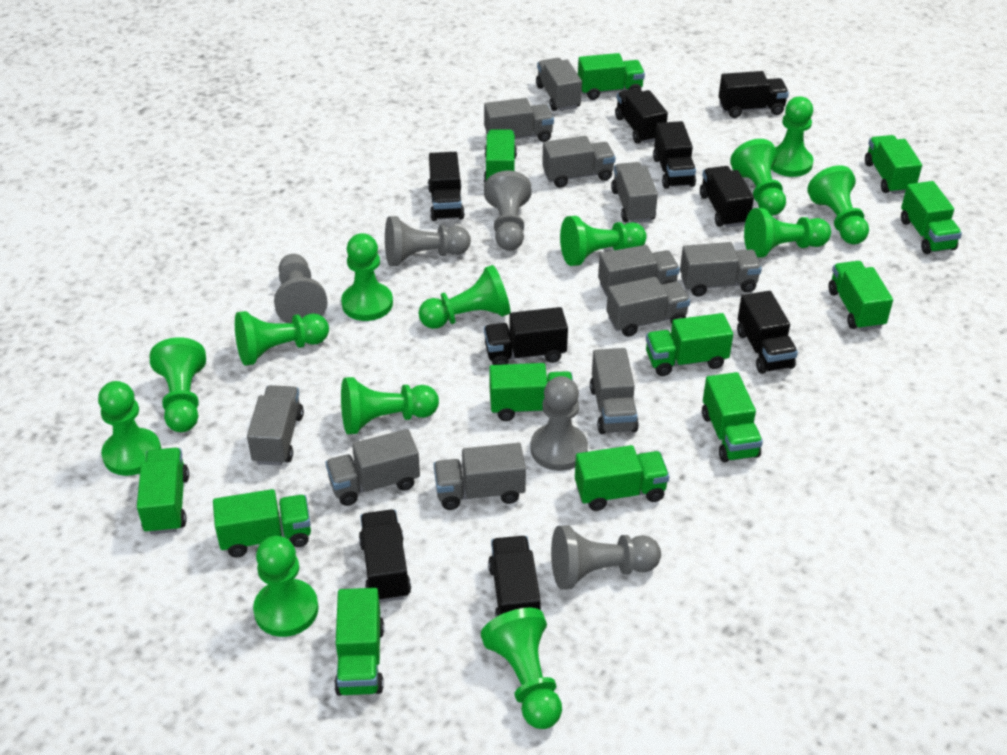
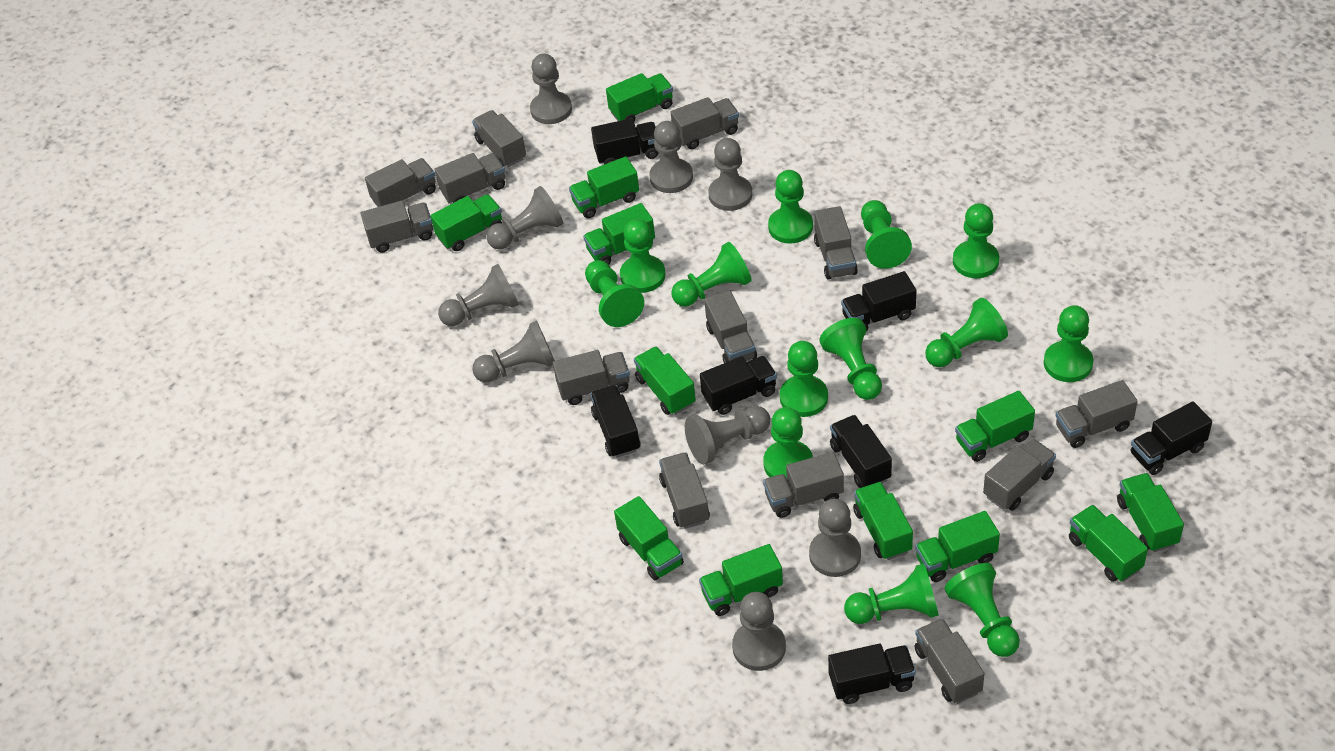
black truck: 9 -> 7
grey pawn: 5 -> 9
grey truck: 11 -> 13

